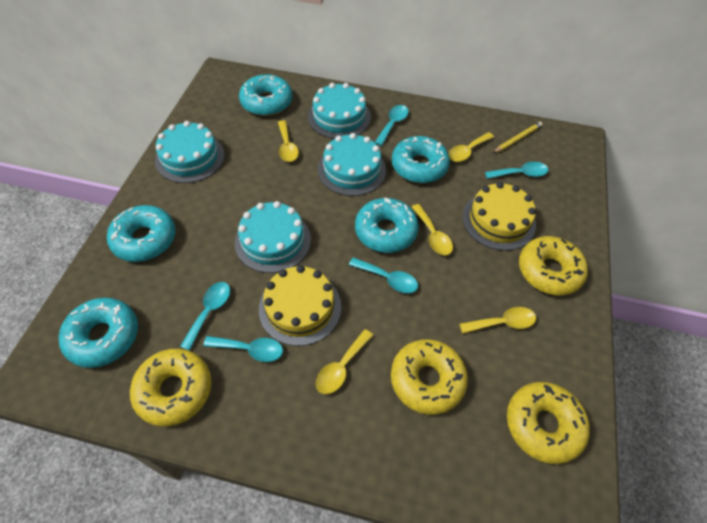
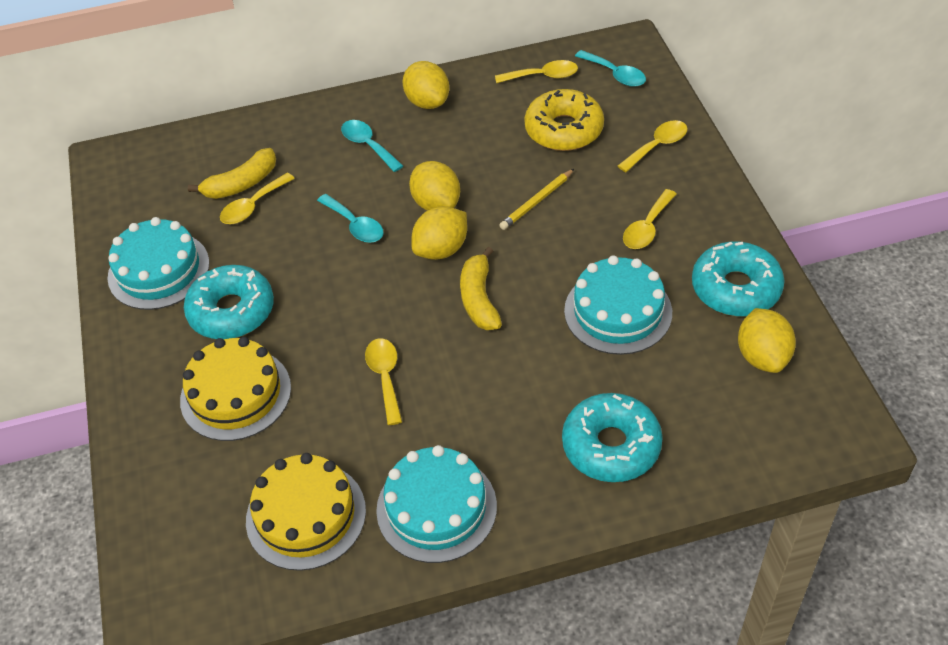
turquoise cake: 4 -> 3
turquoise donut: 5 -> 3
turquoise spoon: 5 -> 3
yellow banana: 0 -> 2
yellow donut: 4 -> 1
yellow lemon: 0 -> 4

